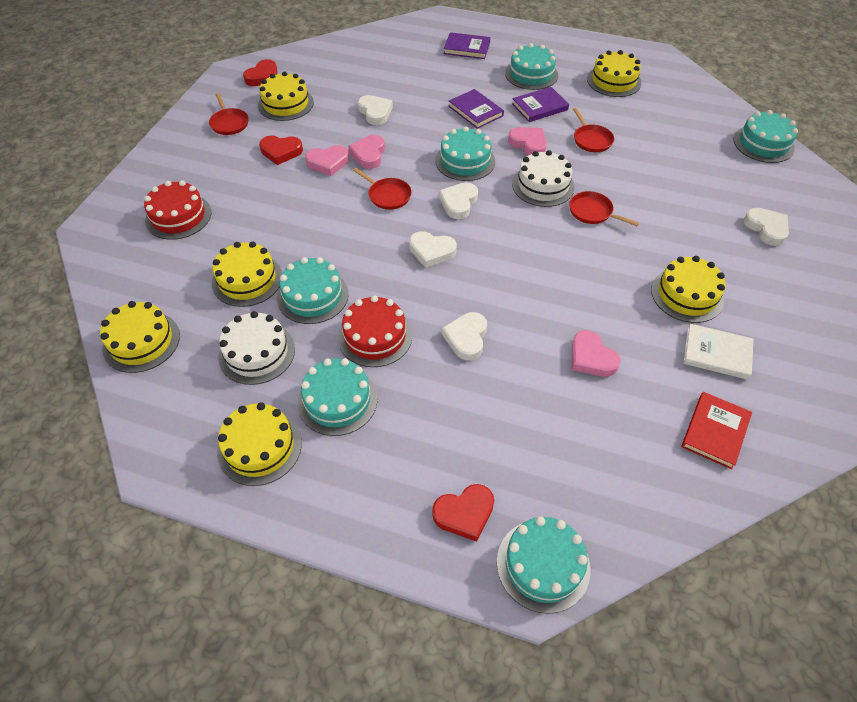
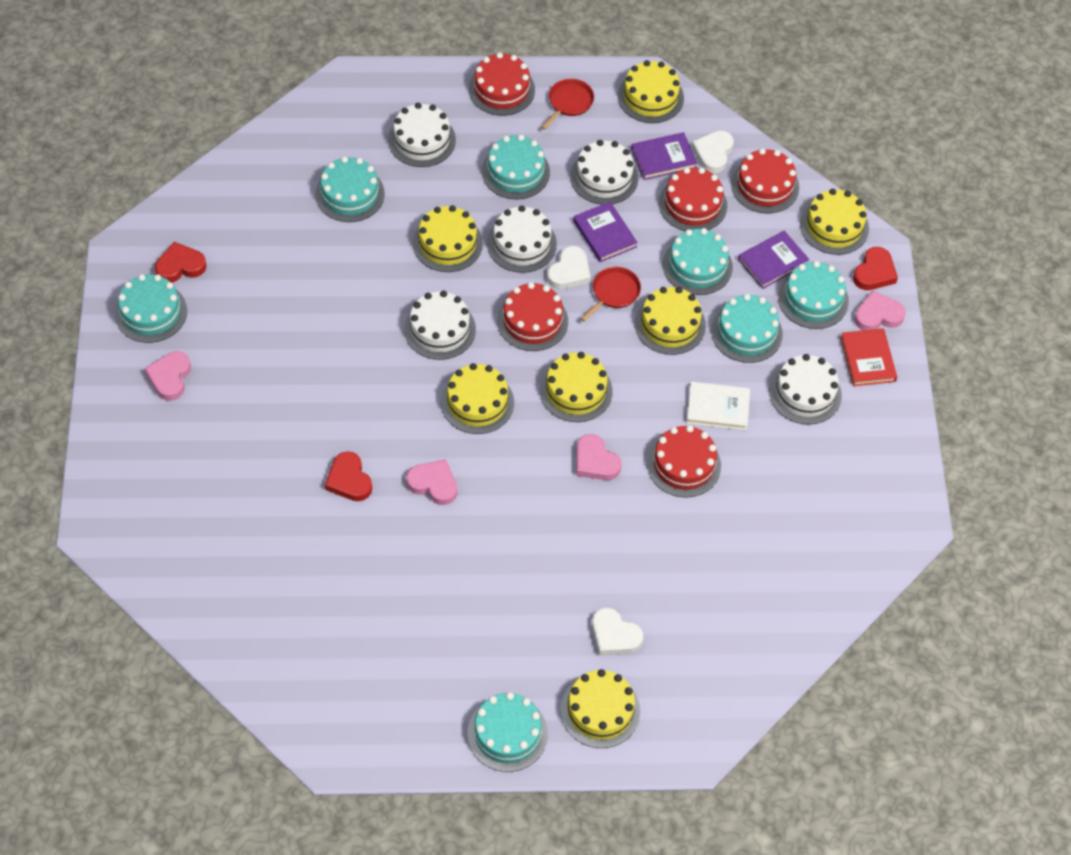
red cake: 2 -> 5
red pan: 4 -> 2
turquoise cake: 6 -> 7
white cake: 2 -> 5
white heart: 5 -> 3
yellow cake: 6 -> 7

